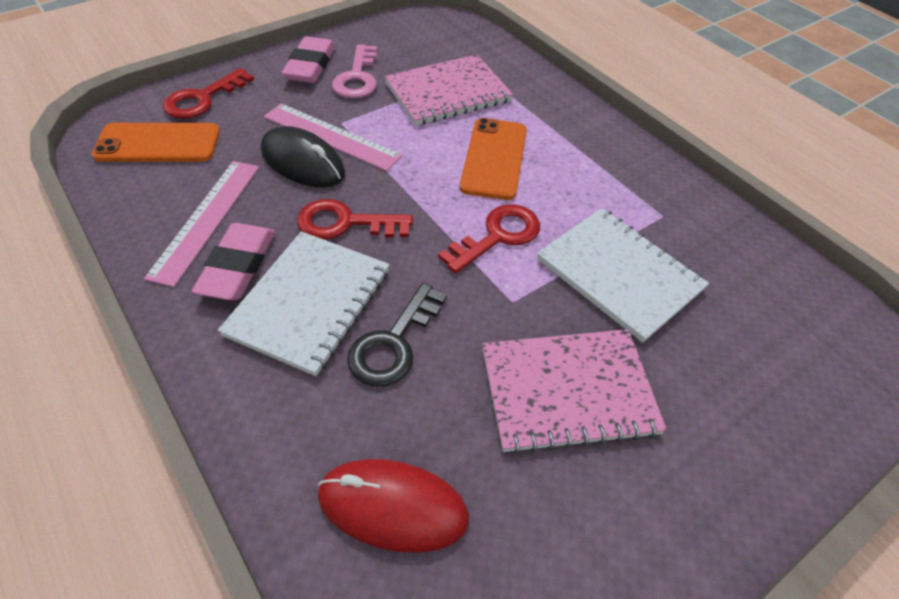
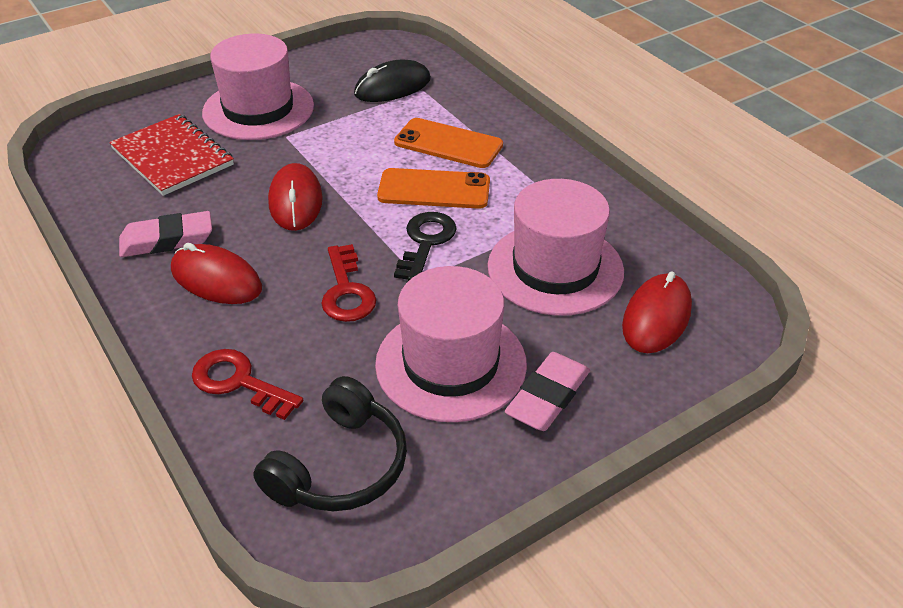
black headphones: 0 -> 1
pink hat: 0 -> 3
pink key: 1 -> 0
pink notebook: 2 -> 0
pink ruler: 2 -> 0
red key: 3 -> 2
red mouse: 1 -> 3
red notebook: 0 -> 1
white notebook: 2 -> 0

